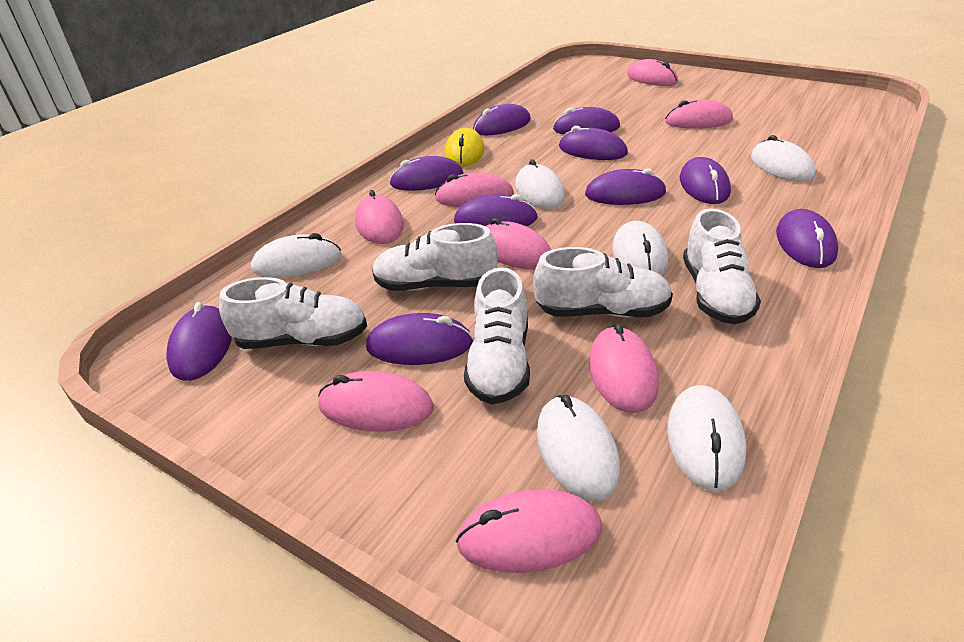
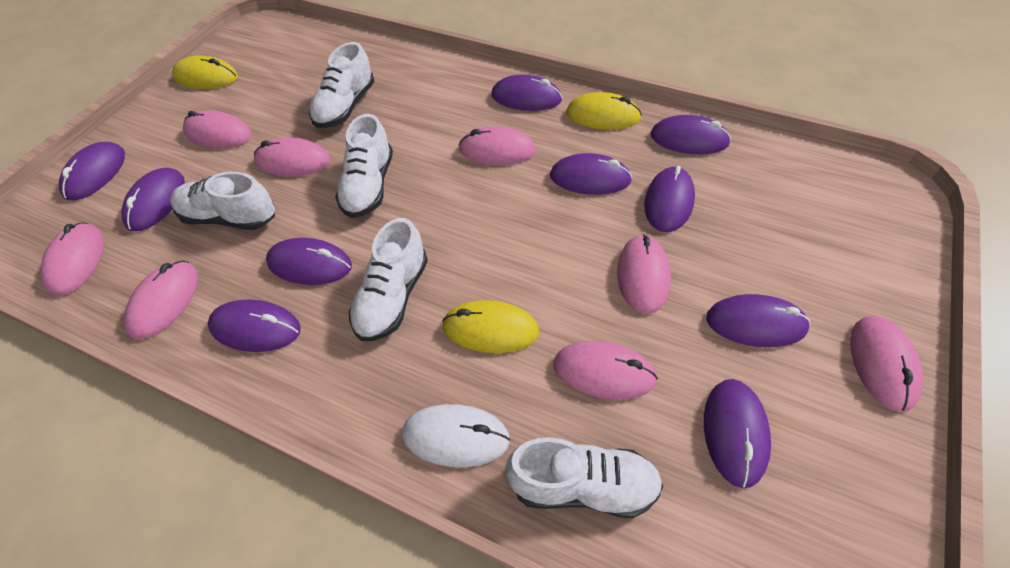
white mouse: 6 -> 1
yellow mouse: 1 -> 3

